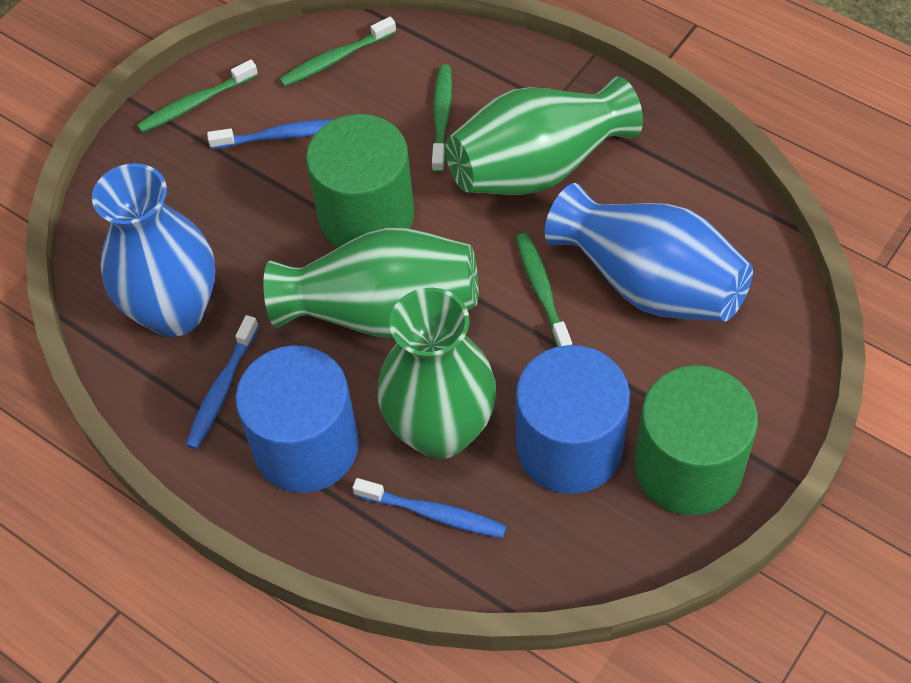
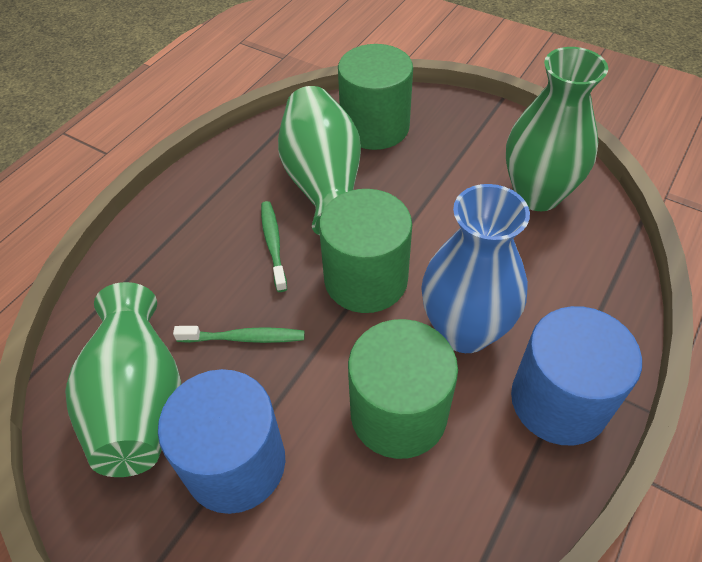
blue toothbrush: 3 -> 0
blue vase: 2 -> 1
green cylinder: 2 -> 3
green toothbrush: 4 -> 2

